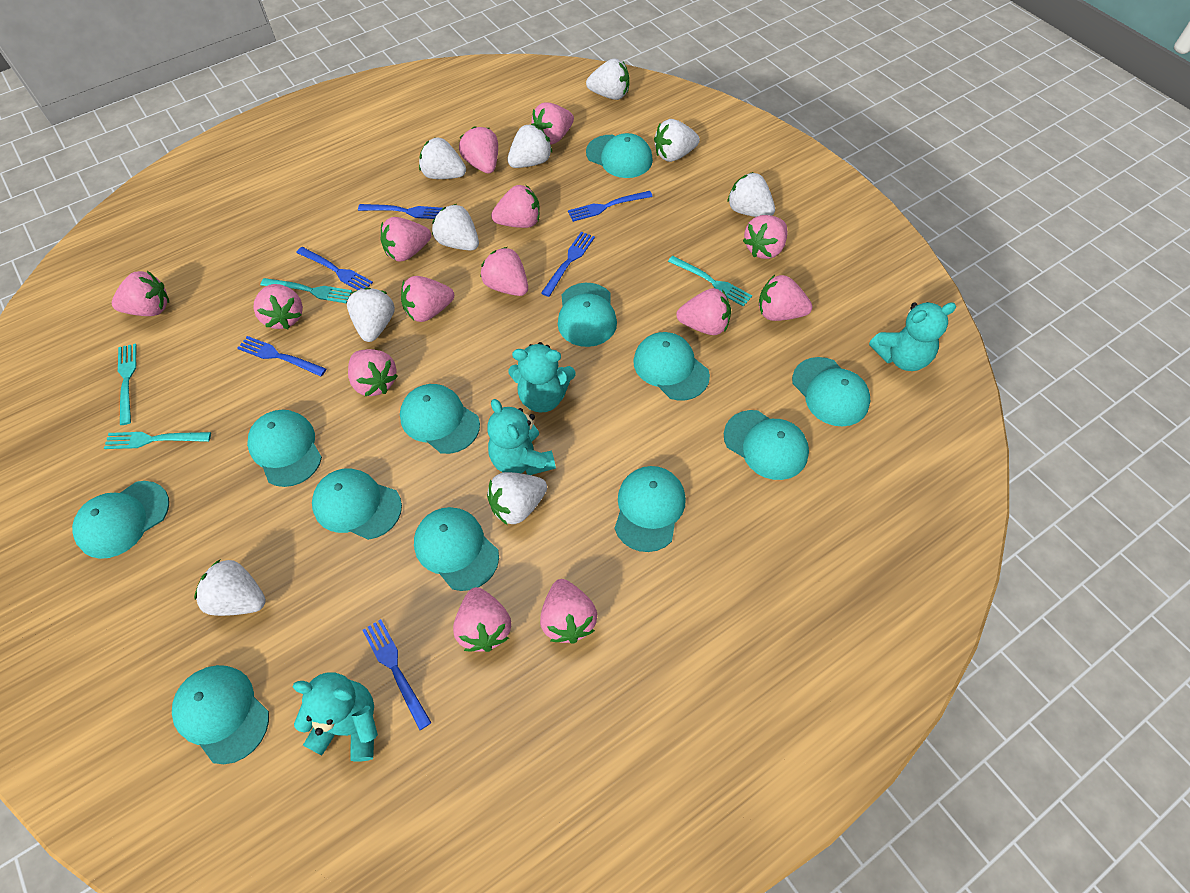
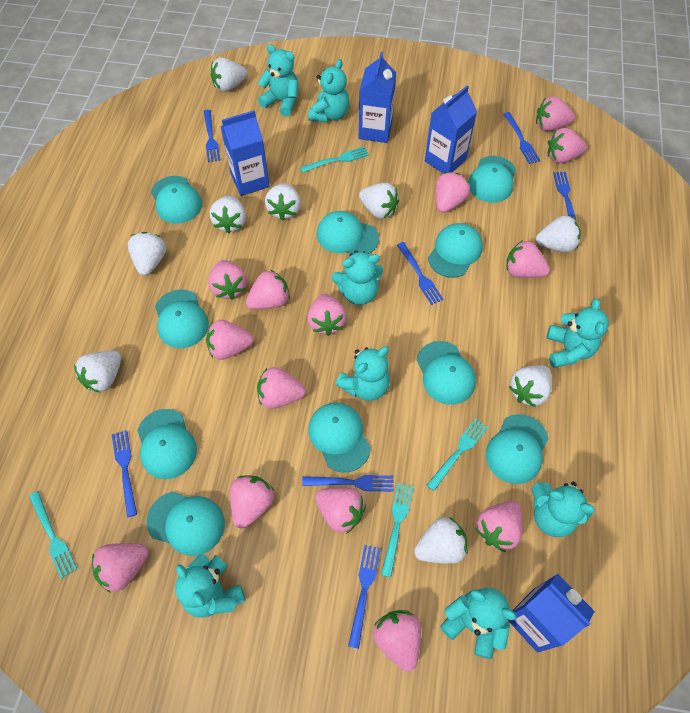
blue carton: 0 -> 4
blue fork: 6 -> 7
turquoise cap: 12 -> 10
turquoise teddy bear: 4 -> 8

